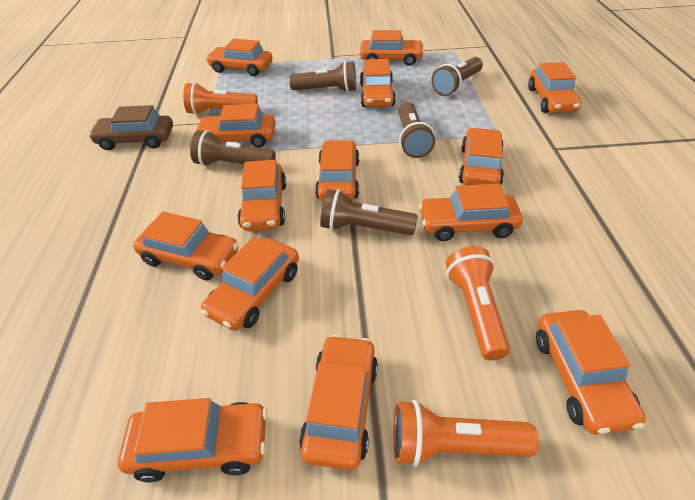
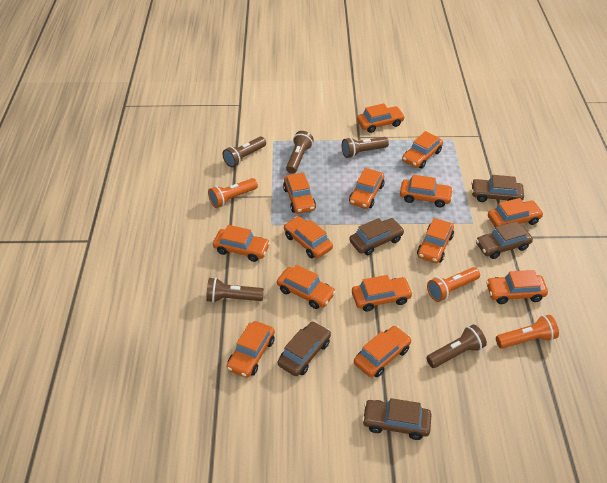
brown car: 1 -> 5

